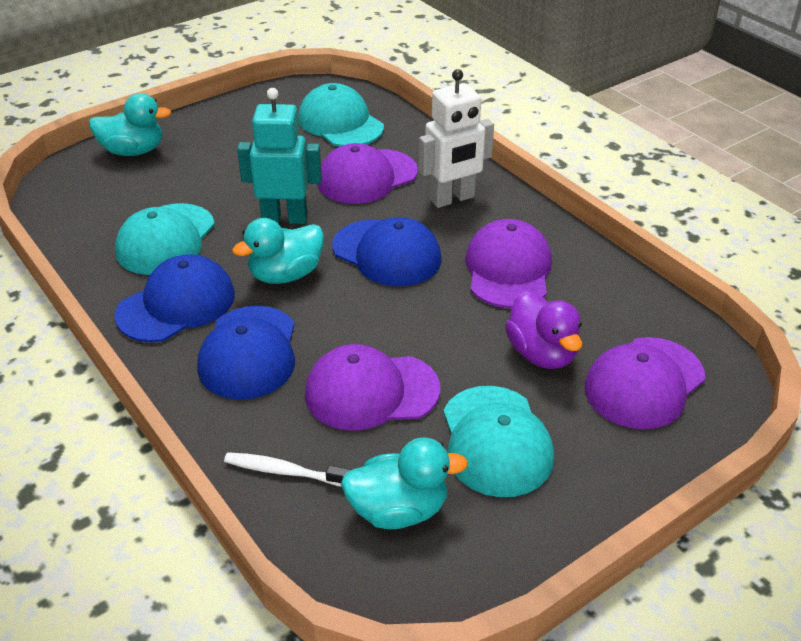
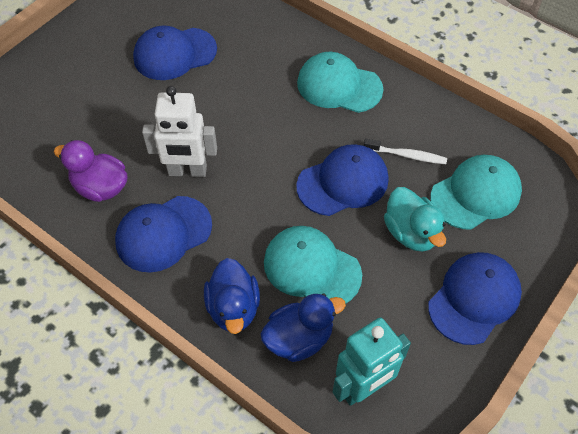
blue cap: 3 -> 4
blue duck: 0 -> 2
purple cap: 4 -> 0
turquoise duck: 3 -> 1

